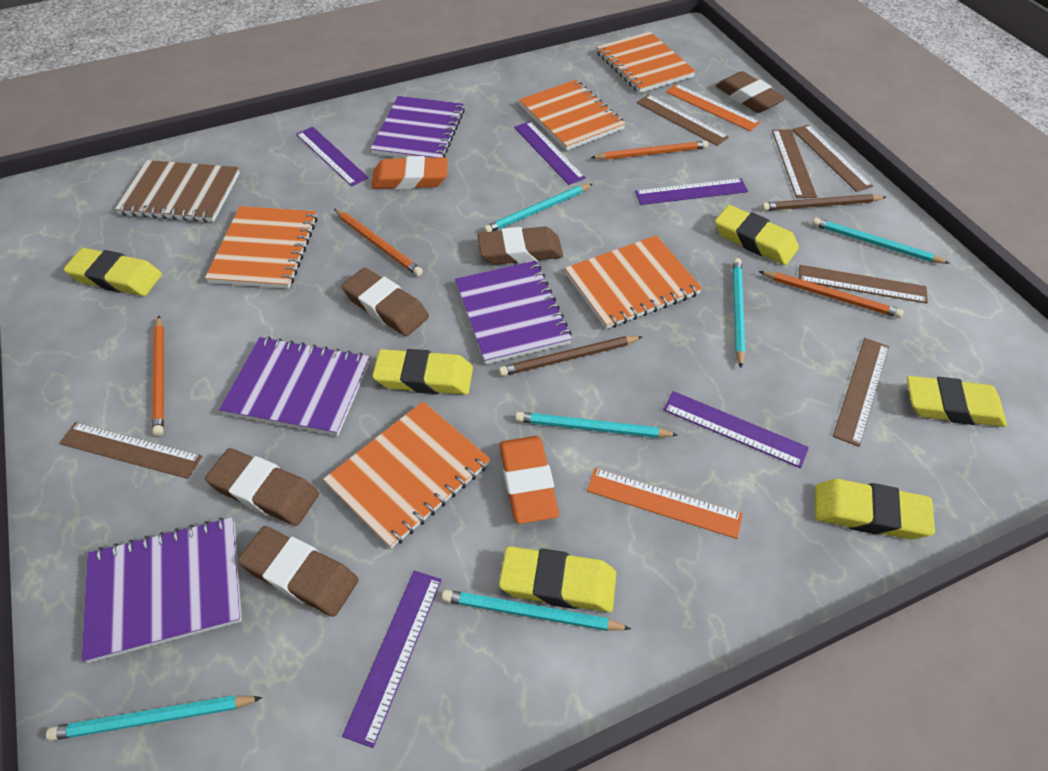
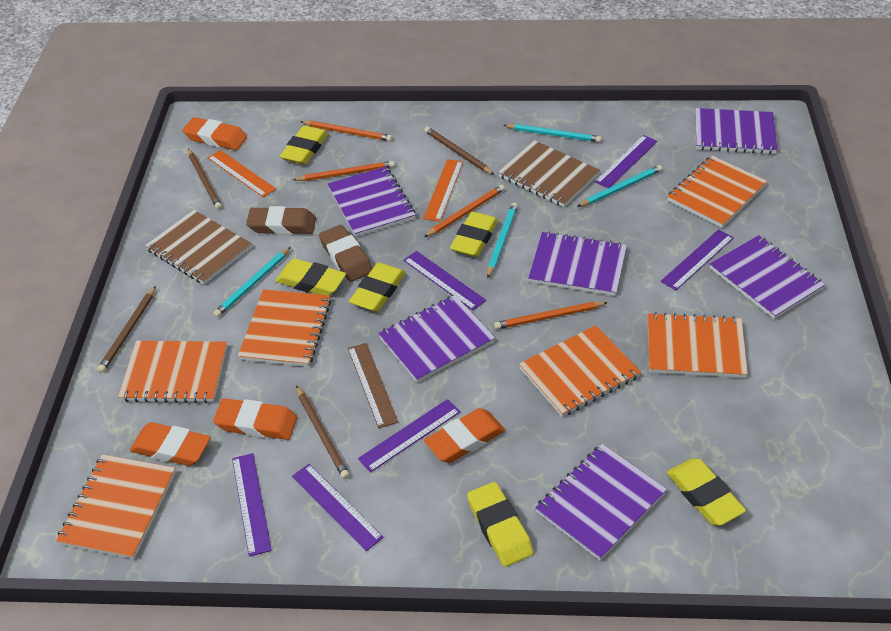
brown eraser: 5 -> 2
brown notebook: 1 -> 2
brown pencil: 2 -> 4
brown ruler: 6 -> 1
orange eraser: 2 -> 4
orange notebook: 5 -> 6
purple notebook: 4 -> 6
purple ruler: 5 -> 6
turquoise pencil: 6 -> 4

